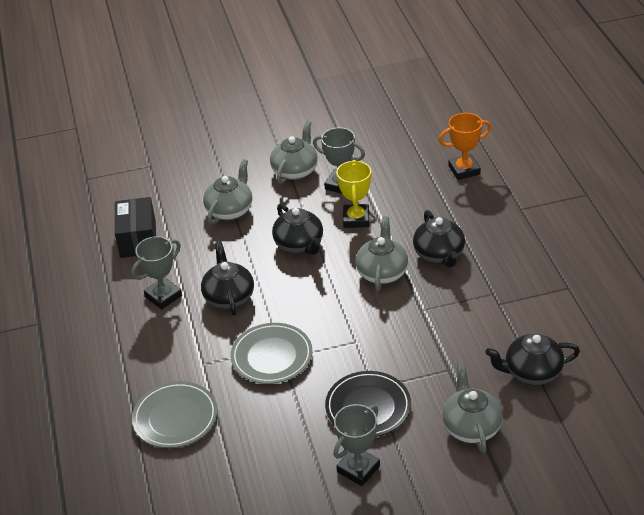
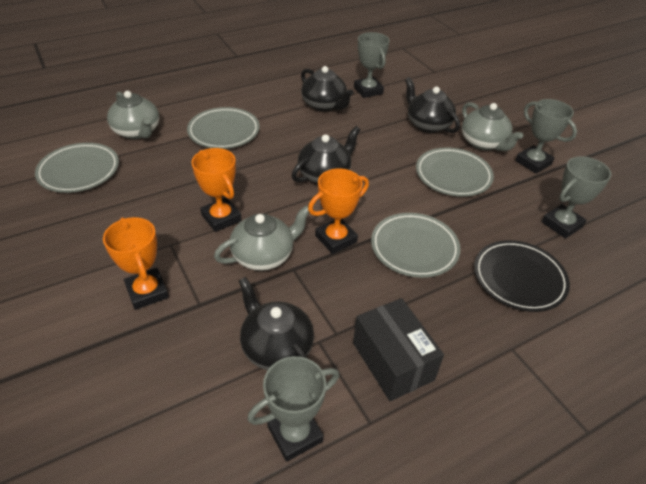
grey plate: 2 -> 4
grey teapot: 4 -> 3
grey trophy: 3 -> 4
orange trophy: 1 -> 3
yellow trophy: 1 -> 0

